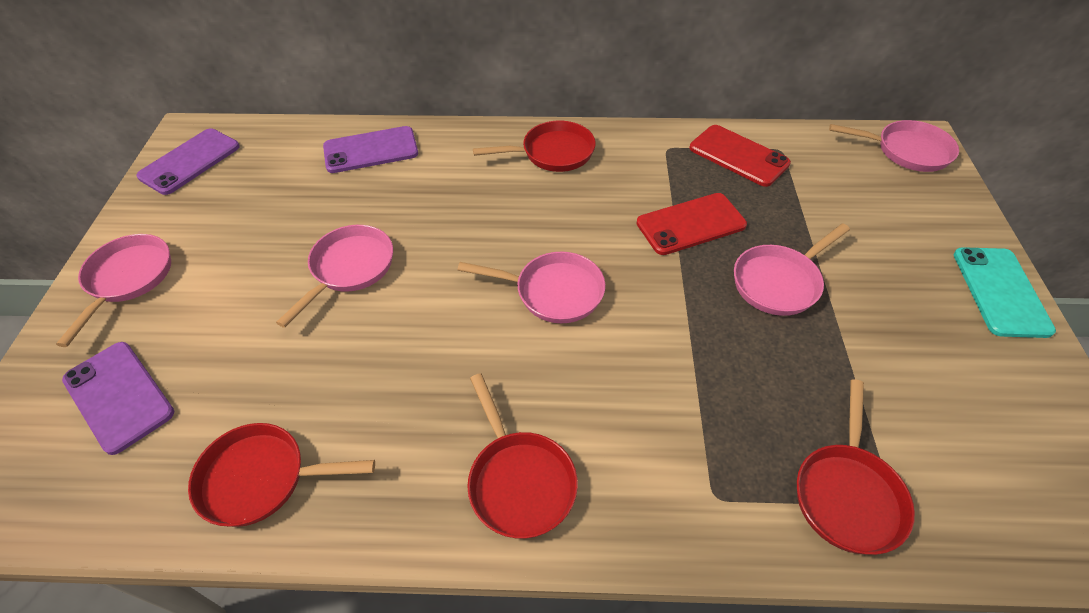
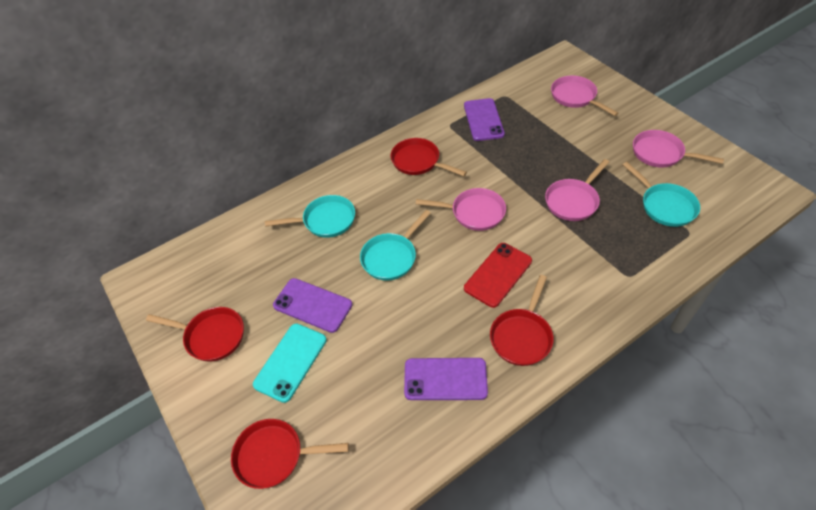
pink pan: 5 -> 4
red phone: 2 -> 1
turquoise pan: 0 -> 3

